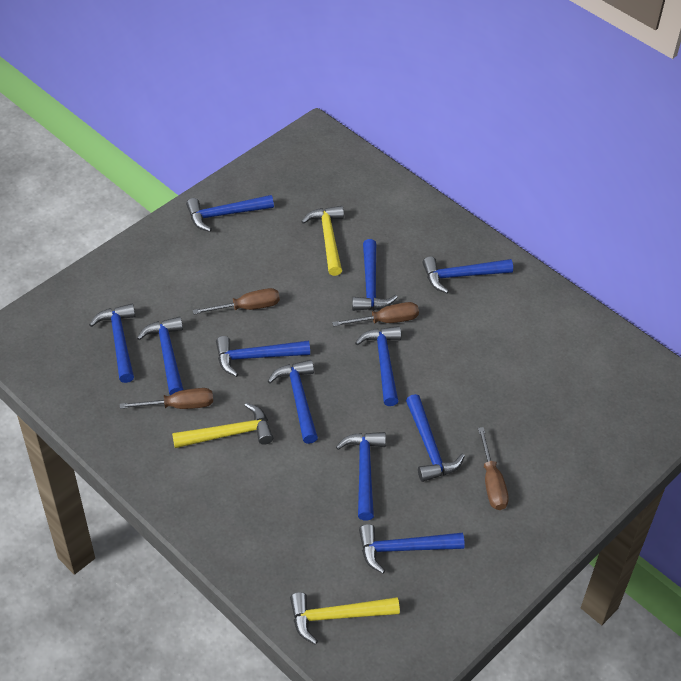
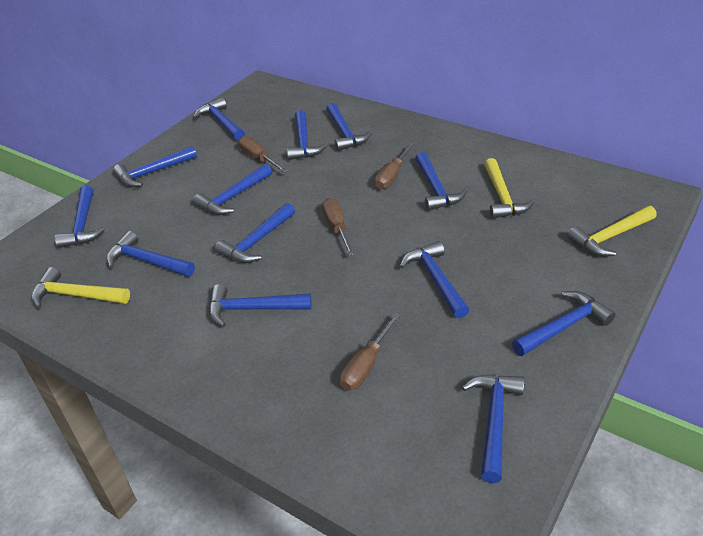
blue hammer: 11 -> 13

